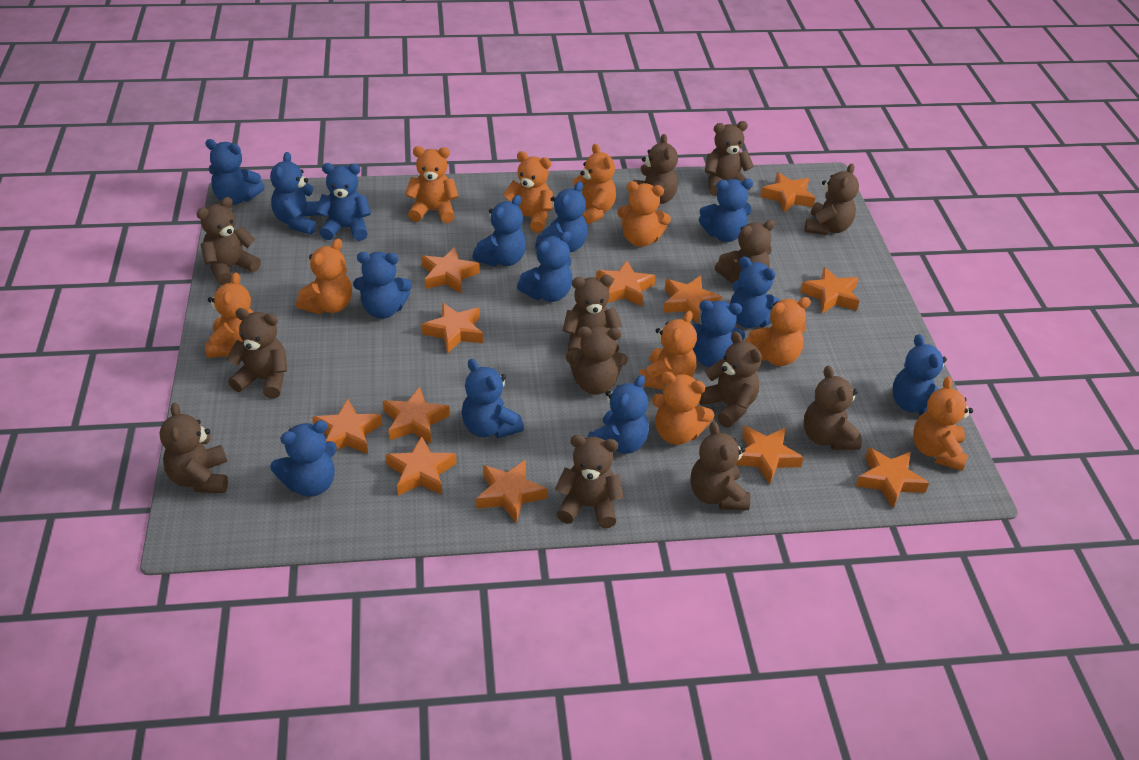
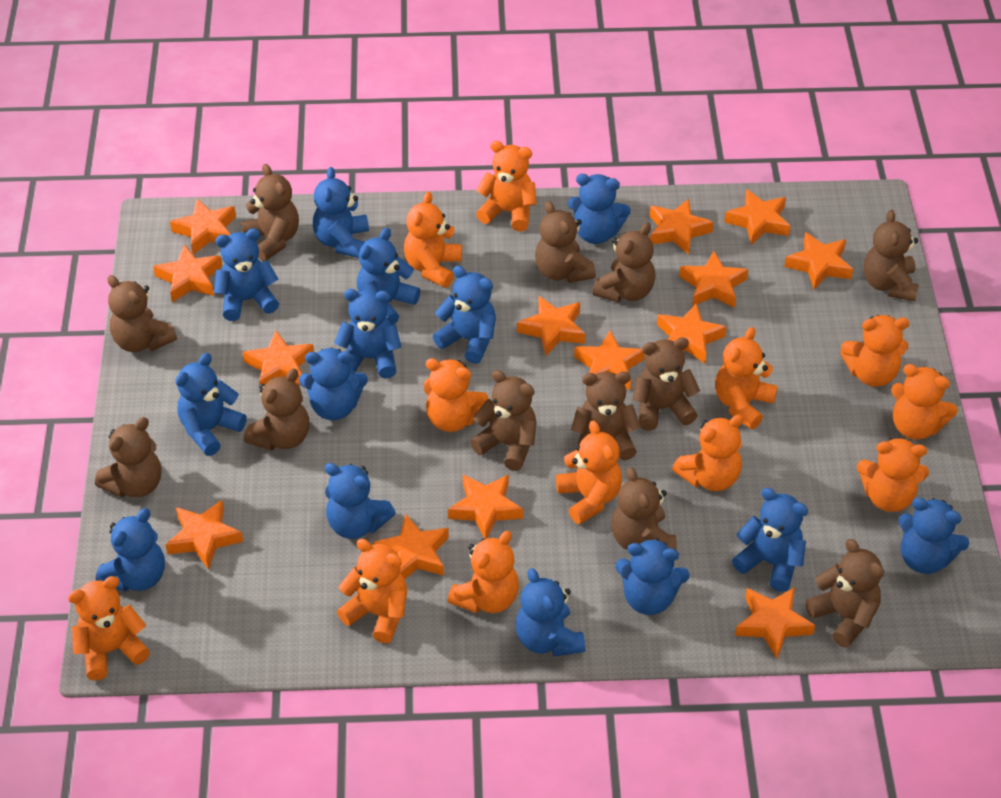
brown teddy bear: 13 -> 12
orange star: 12 -> 14
orange teddy bear: 10 -> 12

